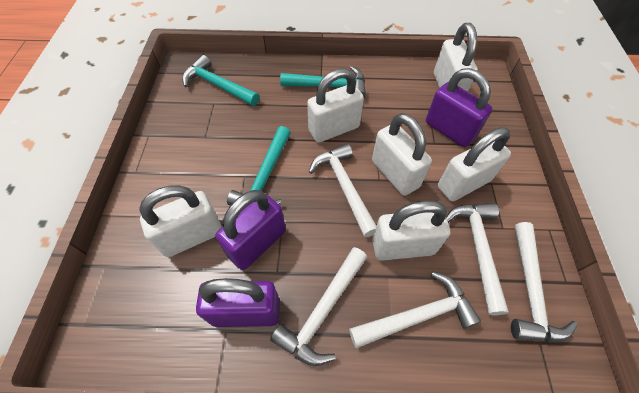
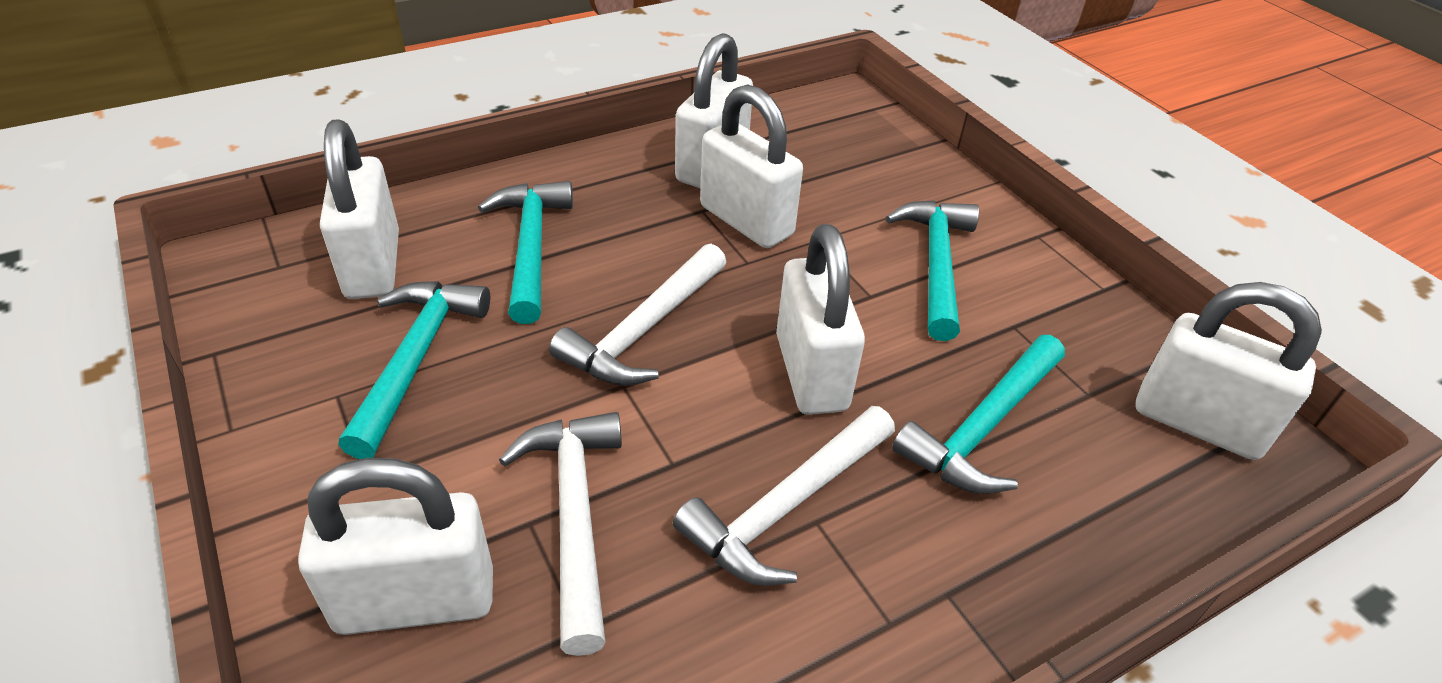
purple padlock: 3 -> 0
turquoise hammer: 3 -> 4
white hammer: 5 -> 3

